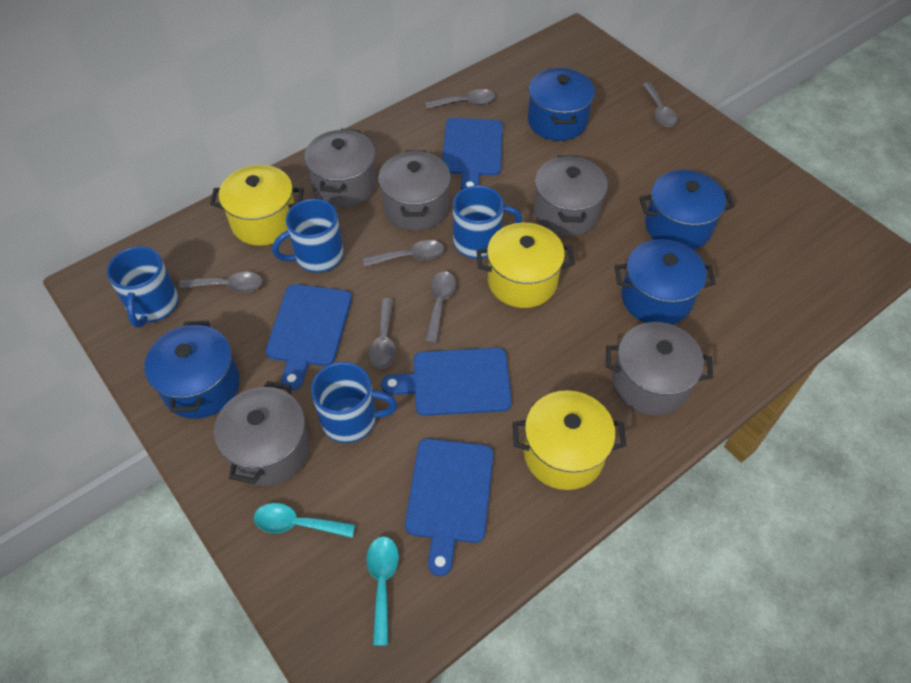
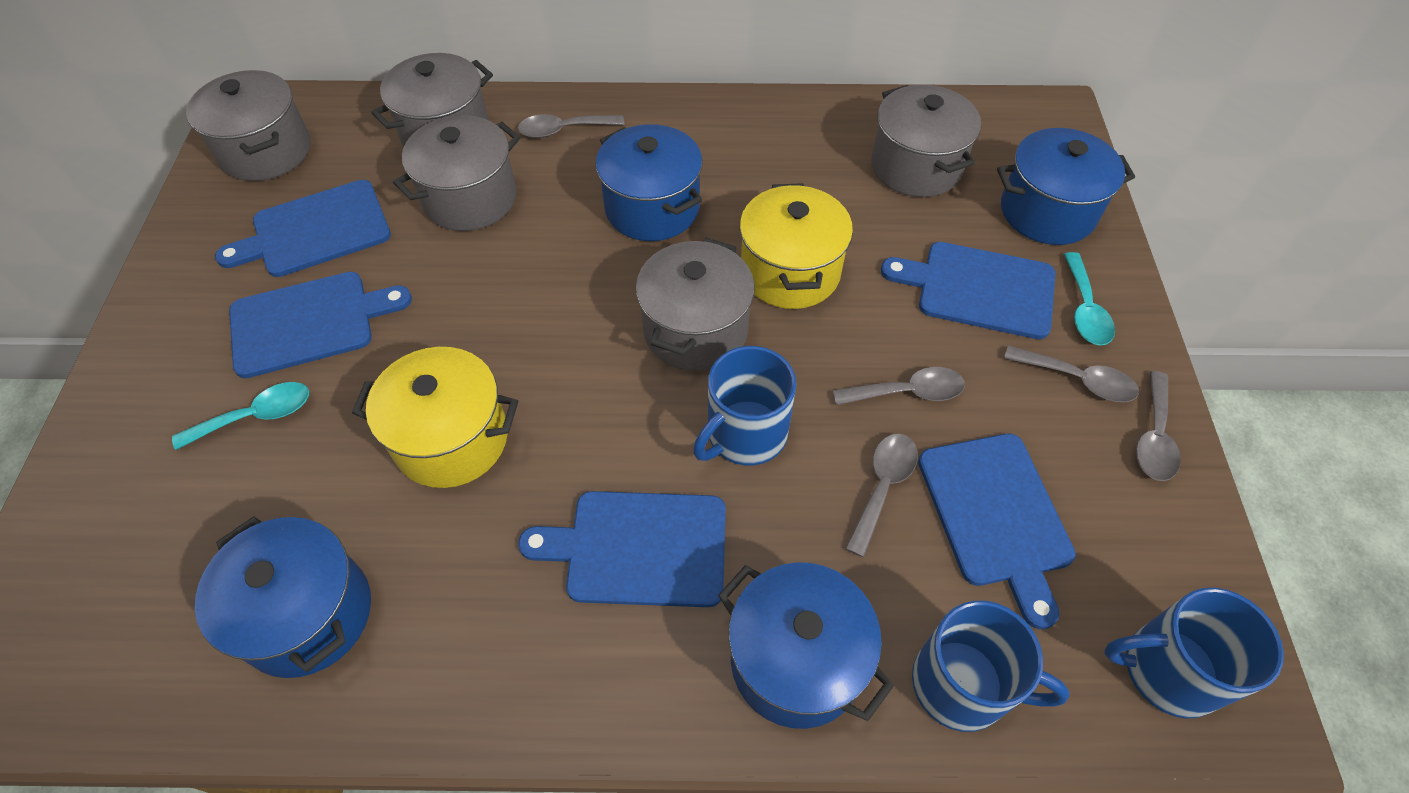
blue cutting board: 4 -> 5
blue mug: 4 -> 3
grey spoon: 6 -> 5
yellow pot: 3 -> 2

